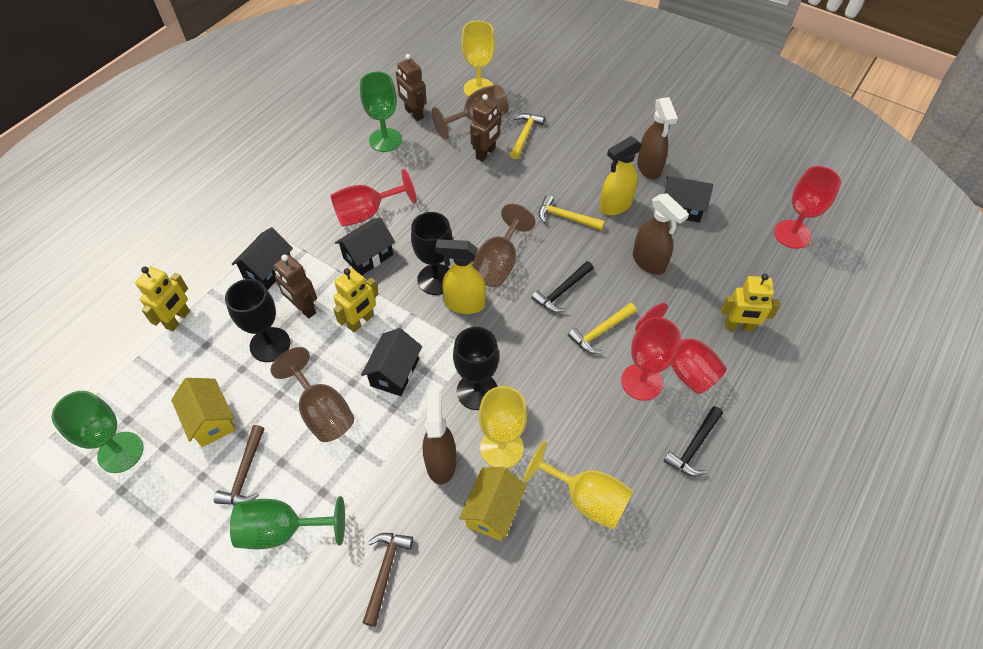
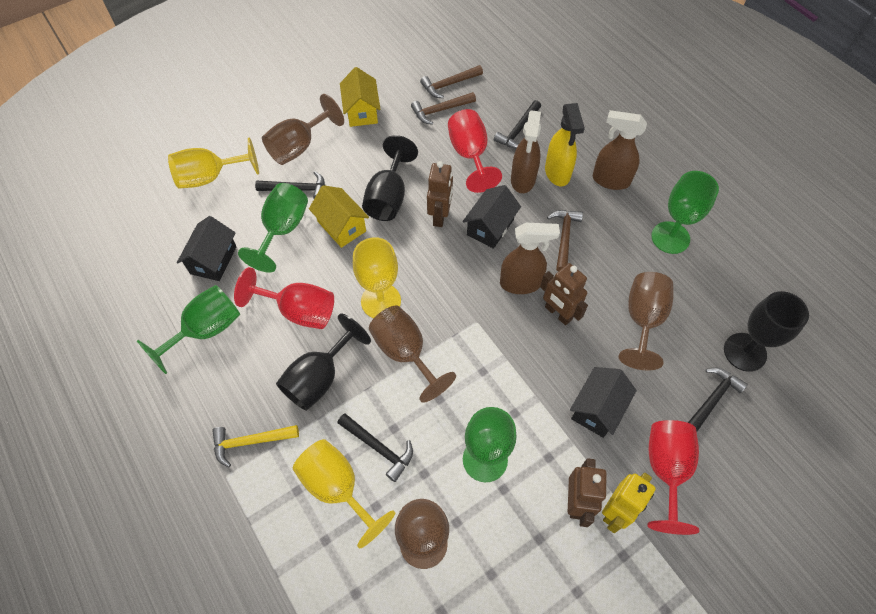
black hammer: 2 -> 4
black house: 4 -> 3
brown goblet: 3 -> 4
brown hammer: 2 -> 3
green goblet: 3 -> 4
red goblet: 4 -> 3
yellow hammer: 3 -> 1
yellow robot: 3 -> 1
yellow spray bottle: 2 -> 1

